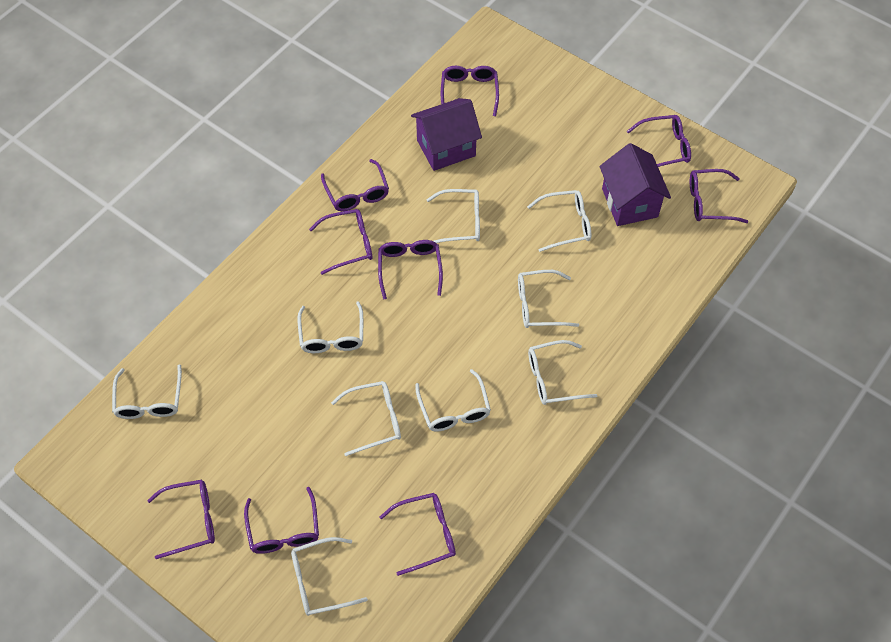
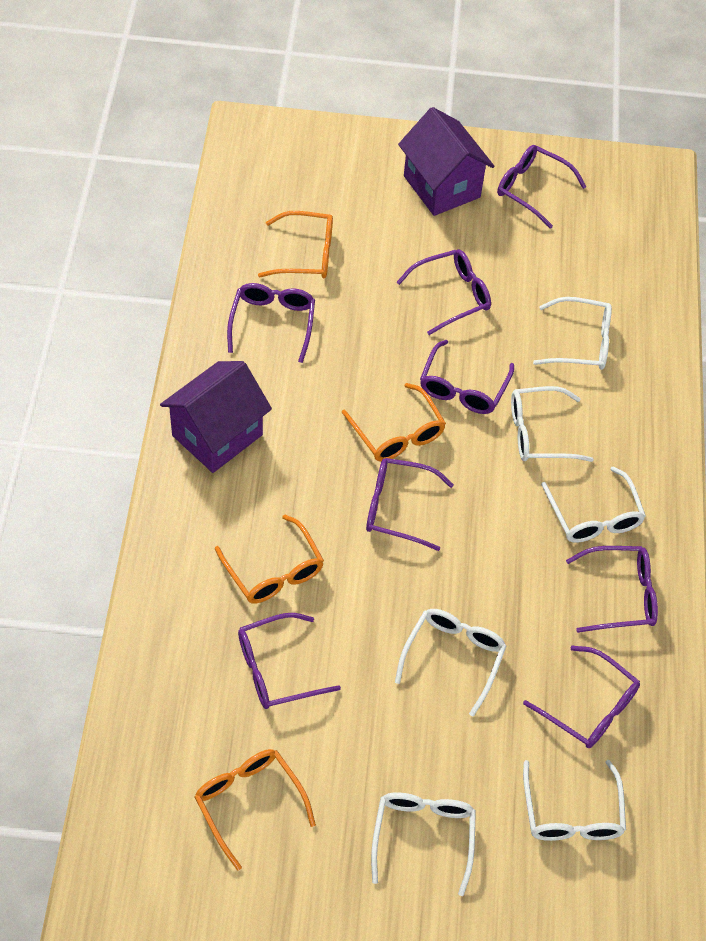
orange glasses: 0 -> 4
purple glasses: 9 -> 8
white glasses: 9 -> 6

